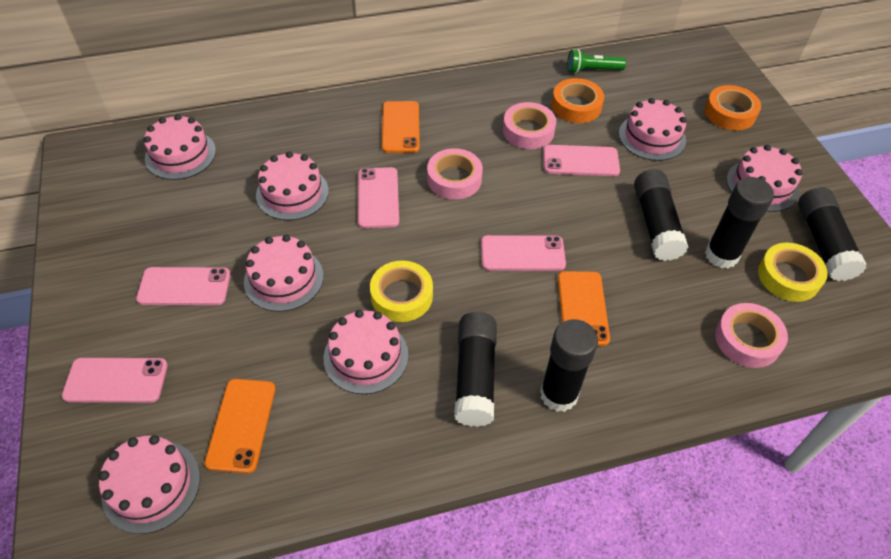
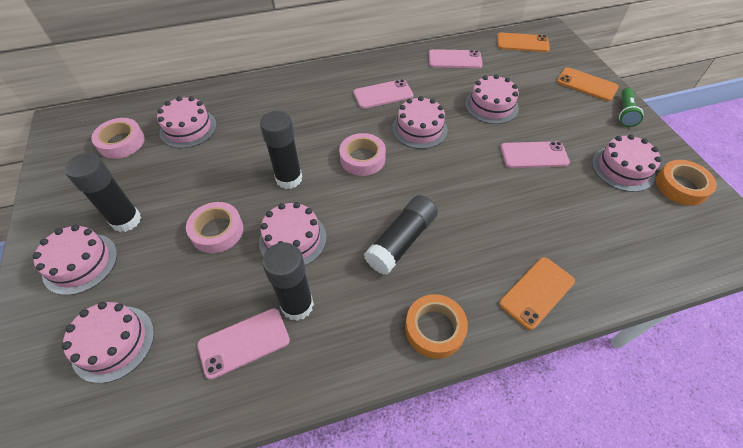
black glue stick: 5 -> 4
pink phone: 5 -> 4
yellow tape: 2 -> 0

